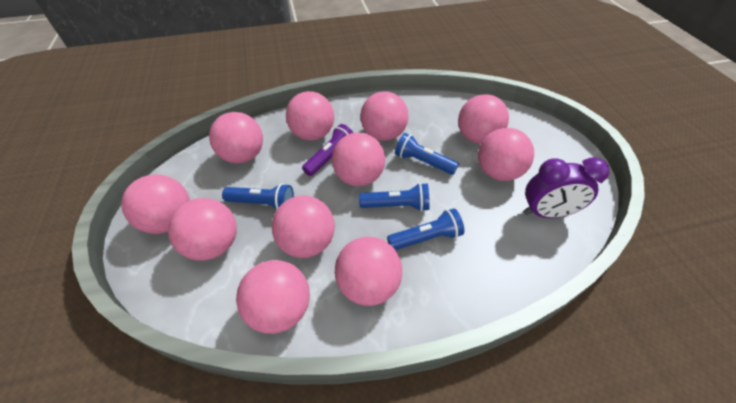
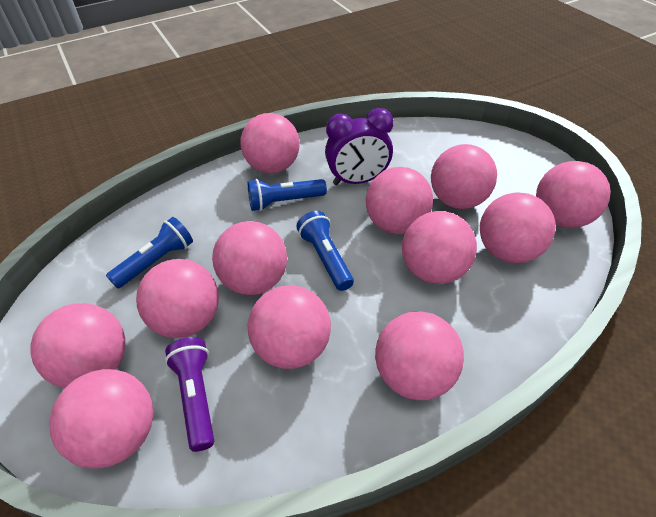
blue flashlight: 4 -> 3
pink ball: 11 -> 12

